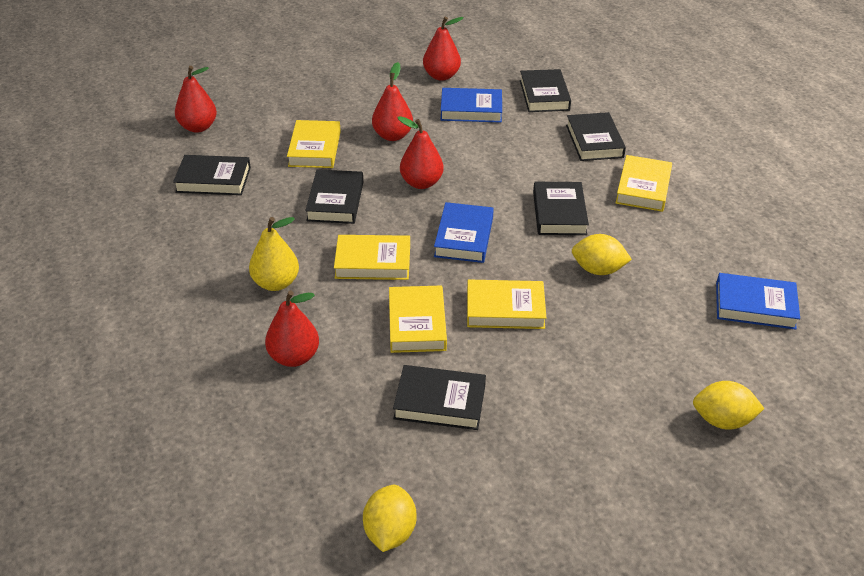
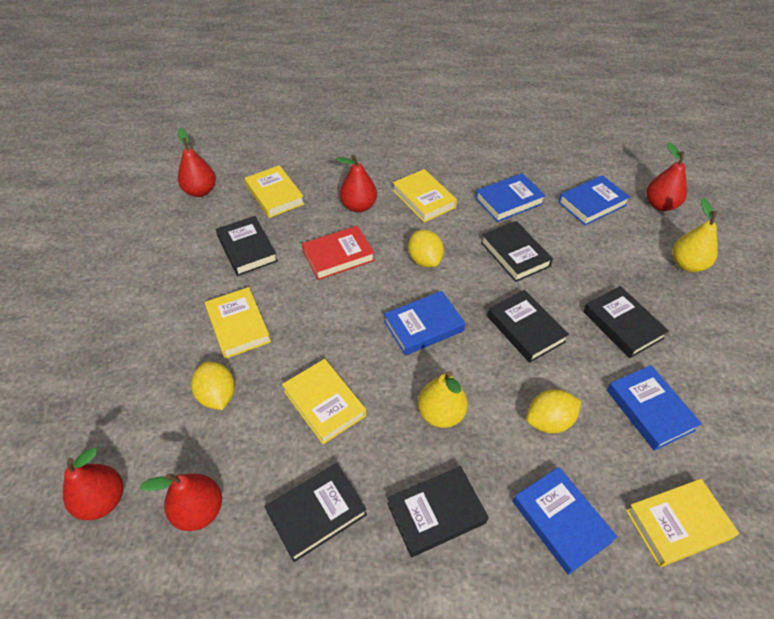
blue book: 3 -> 5
red book: 0 -> 1
yellow pear: 1 -> 2

